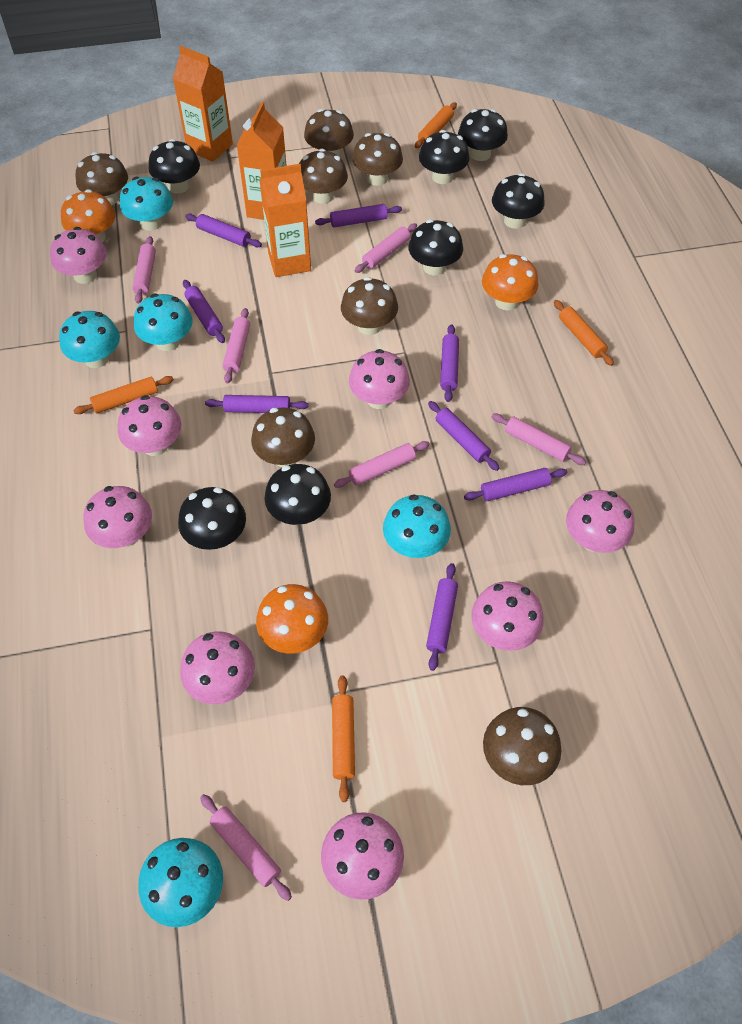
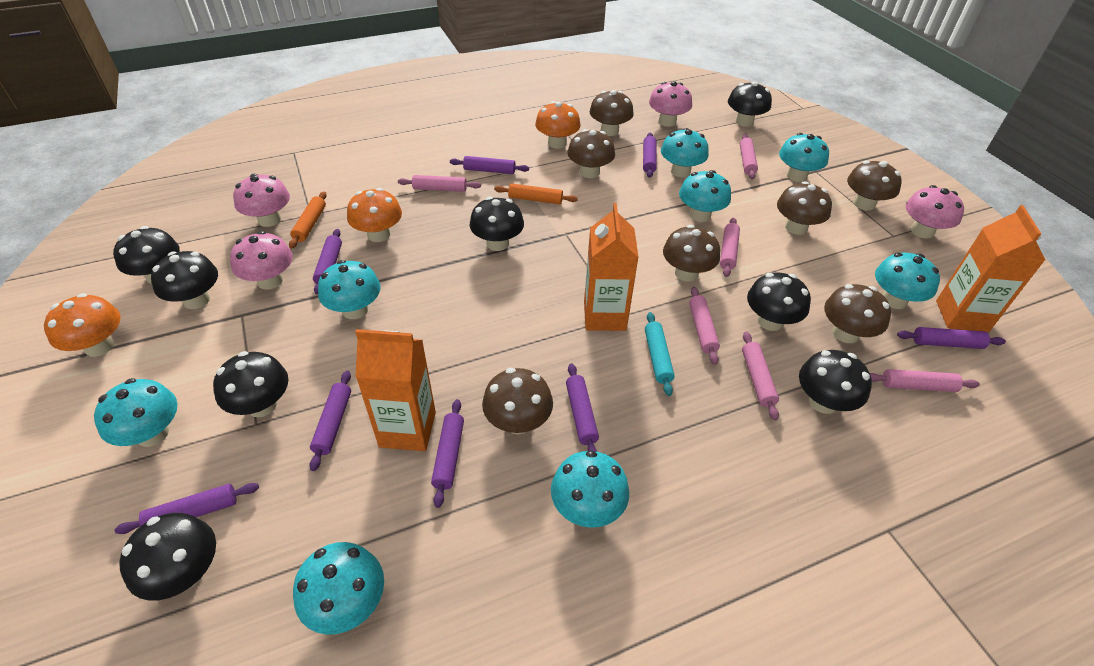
black mushroom: 7 -> 8
orange rolling pin: 4 -> 2
pink mushroom: 8 -> 4
turquoise mushroom: 5 -> 8
turquoise rolling pin: 0 -> 1

